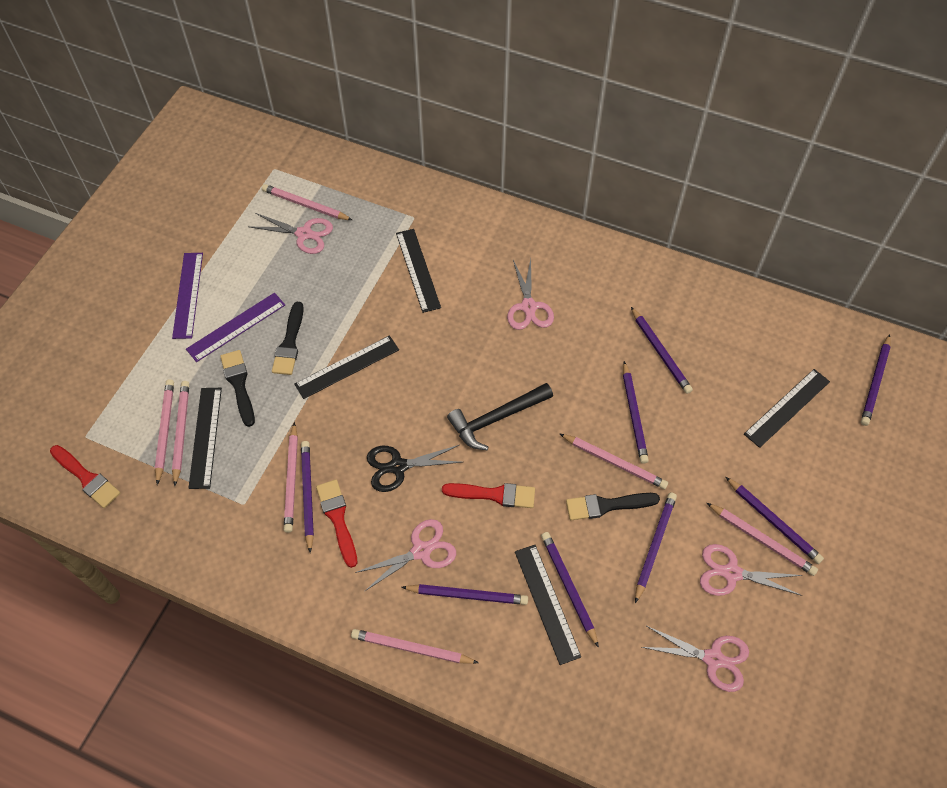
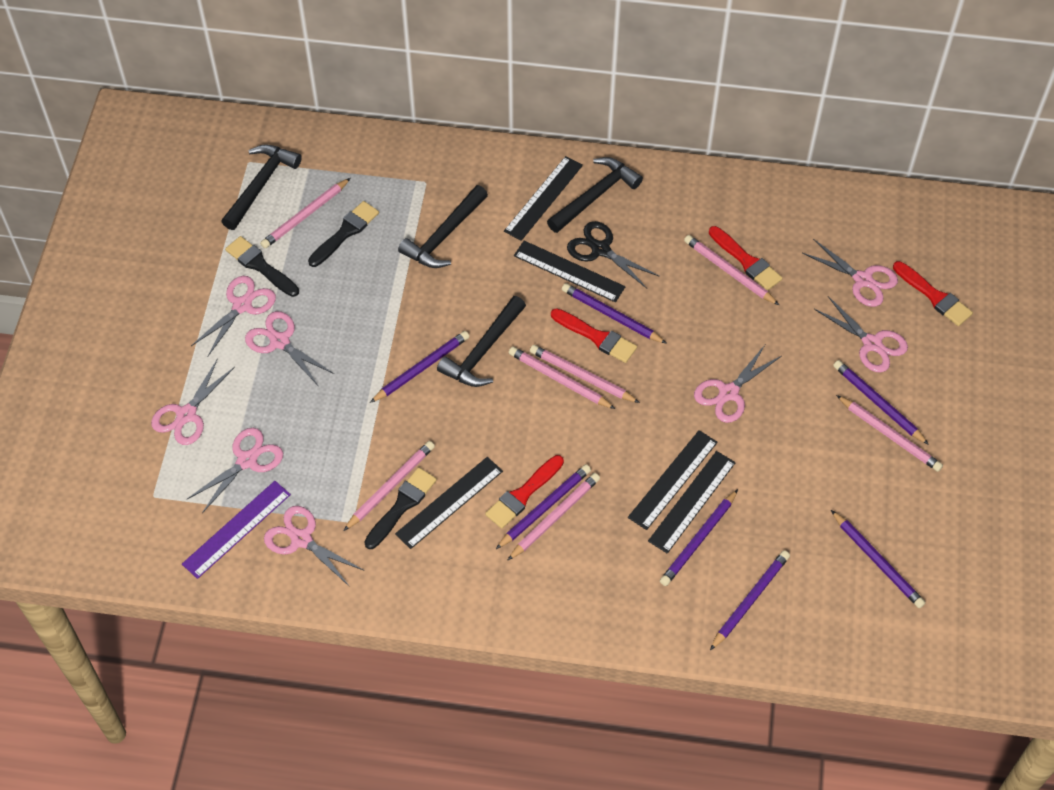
black hammer: 1 -> 4
pink scissors: 5 -> 8
purple pencil: 8 -> 7
purple ruler: 2 -> 1
red brush: 3 -> 4

